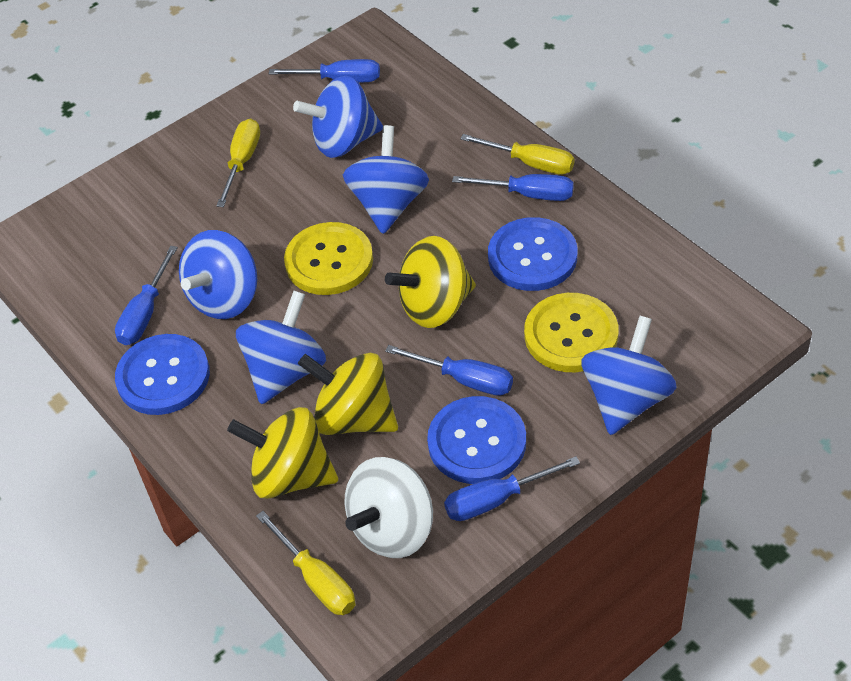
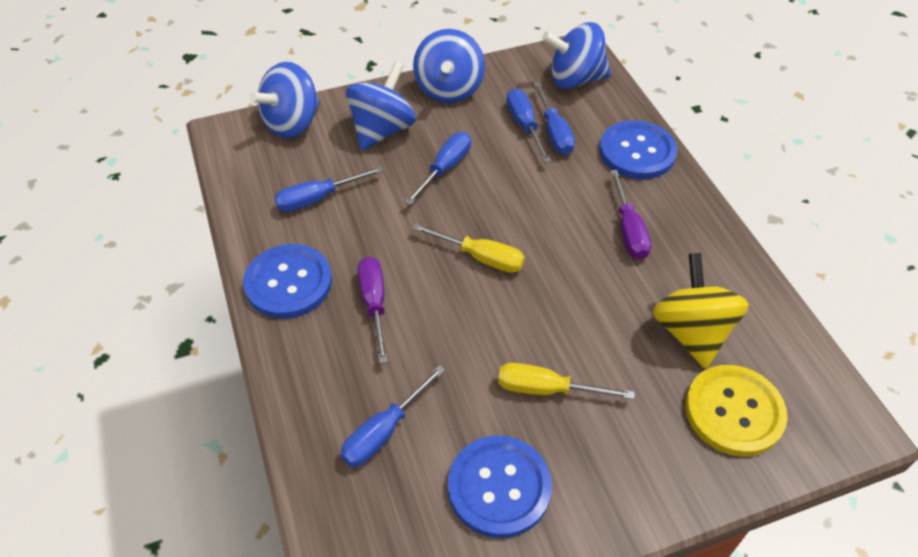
blue spinning top: 5 -> 4
purple screwdriver: 0 -> 2
white spinning top: 1 -> 0
yellow button: 2 -> 1
yellow screwdriver: 3 -> 2
yellow spinning top: 3 -> 1

